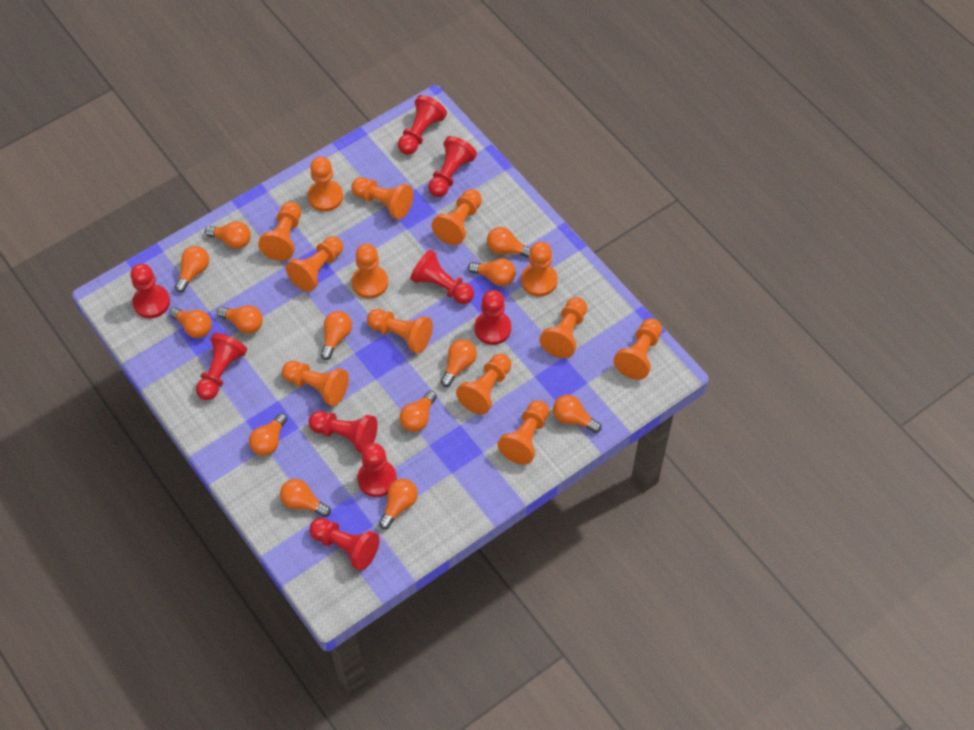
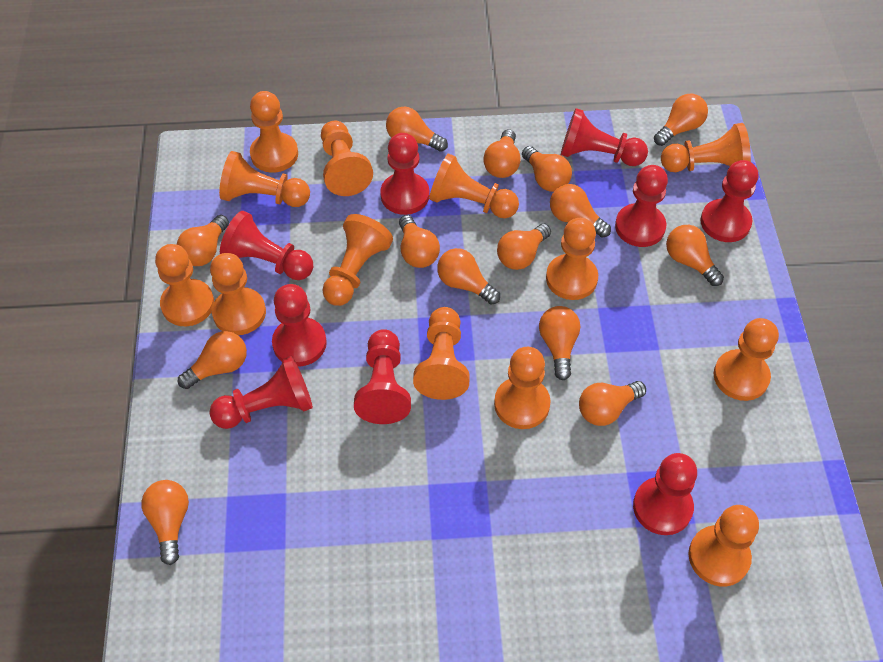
orange light bulb: 13 -> 14

